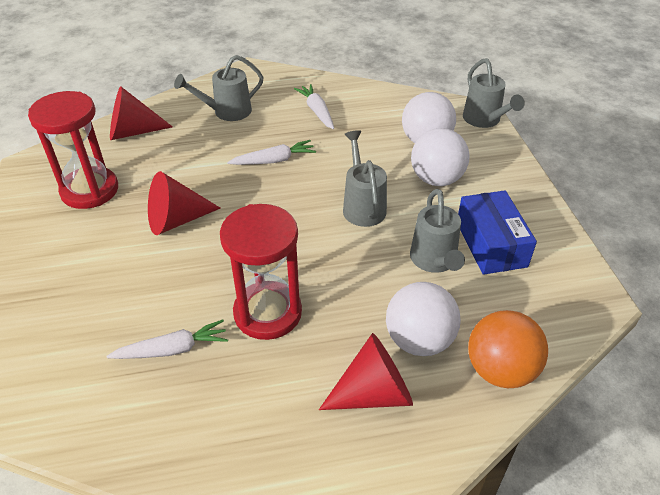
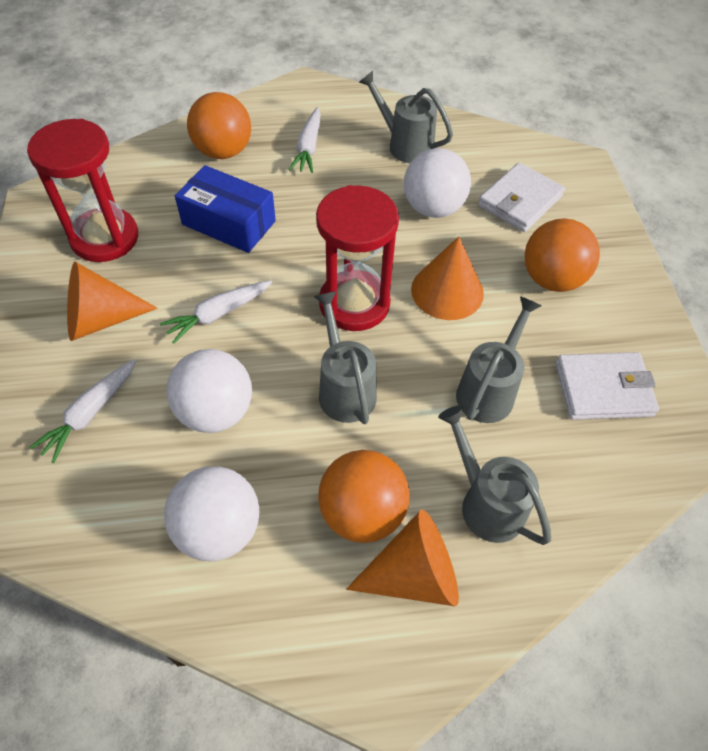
orange ball: 1 -> 3
orange cone: 0 -> 3
red cone: 3 -> 0
white wallet: 0 -> 2

